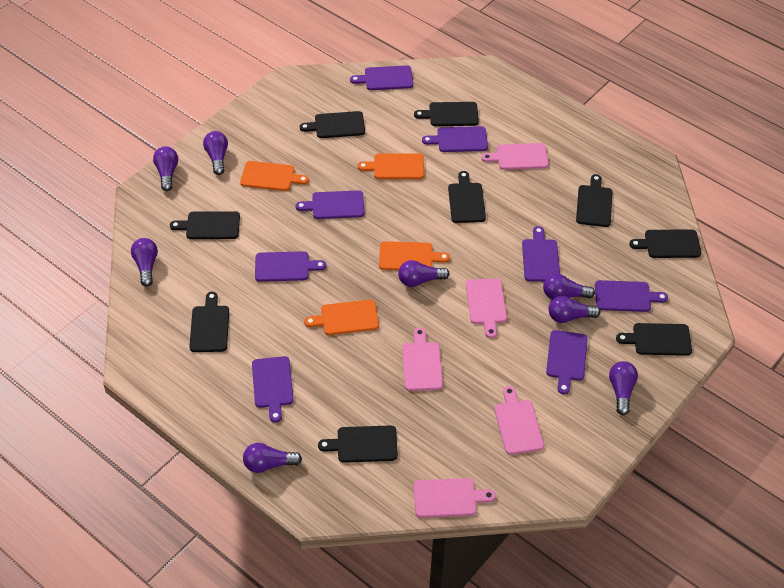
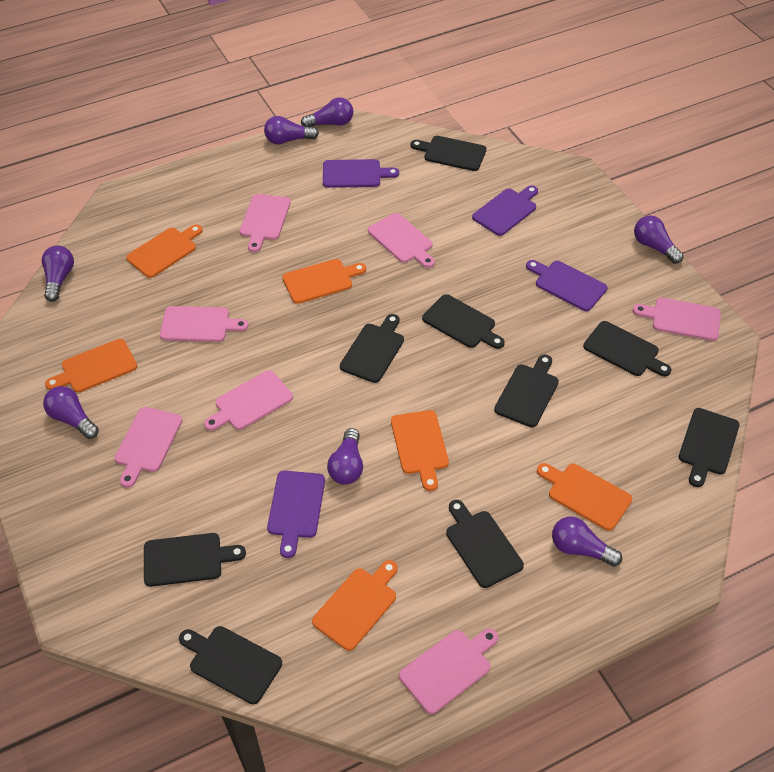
orange cutting board: 4 -> 6
pink cutting board: 5 -> 7
purple cutting board: 8 -> 4
purple light bulb: 8 -> 7

